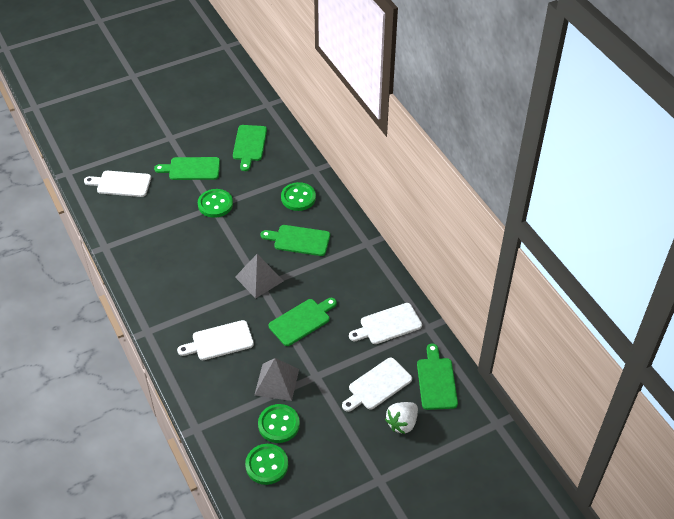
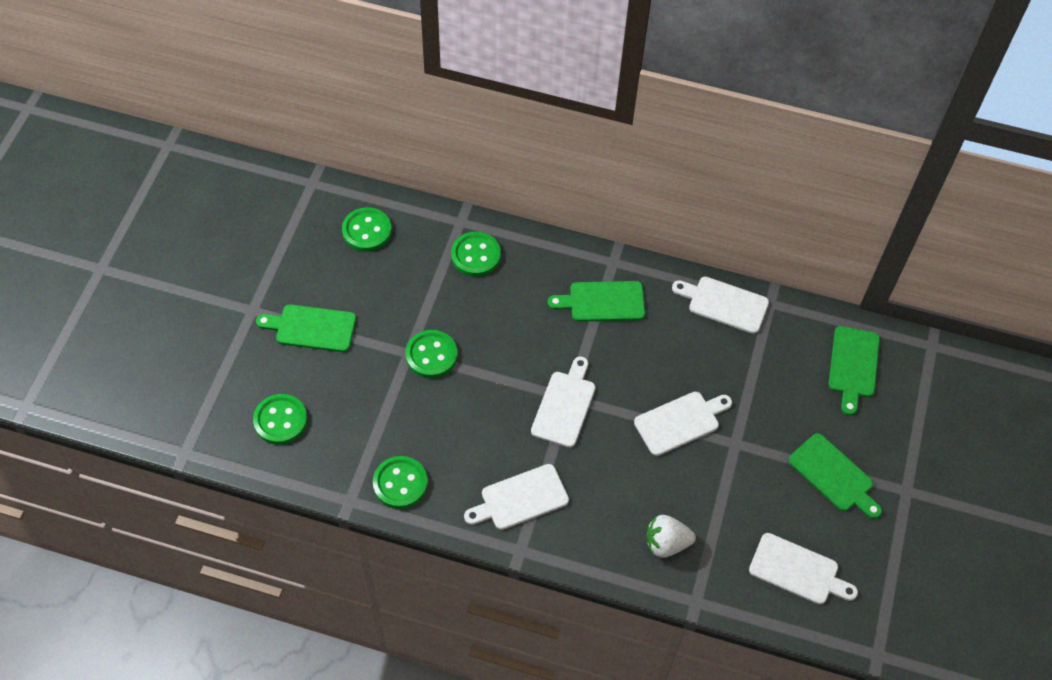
green button: 4 -> 5
green cutting board: 5 -> 4
grey pyramid: 2 -> 0
white cutting board: 4 -> 5

